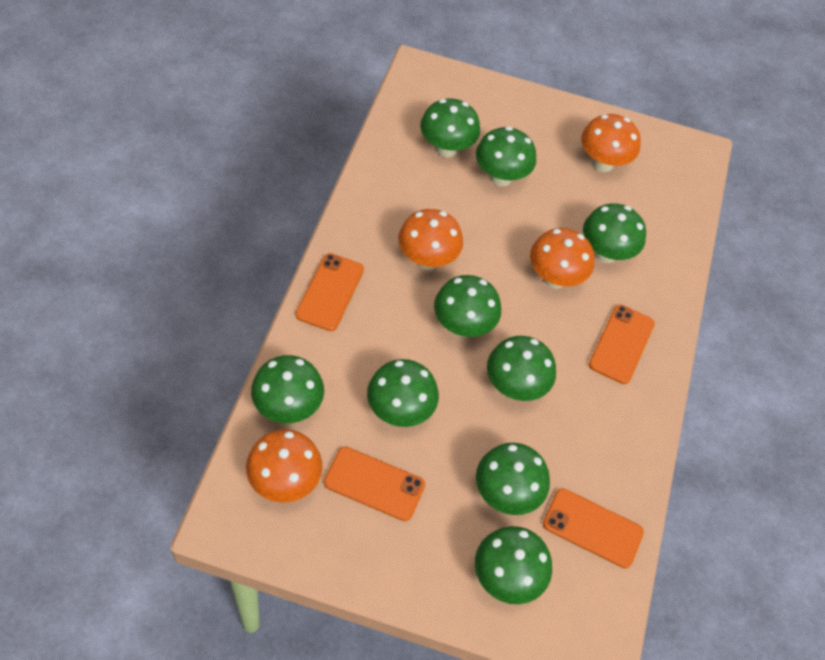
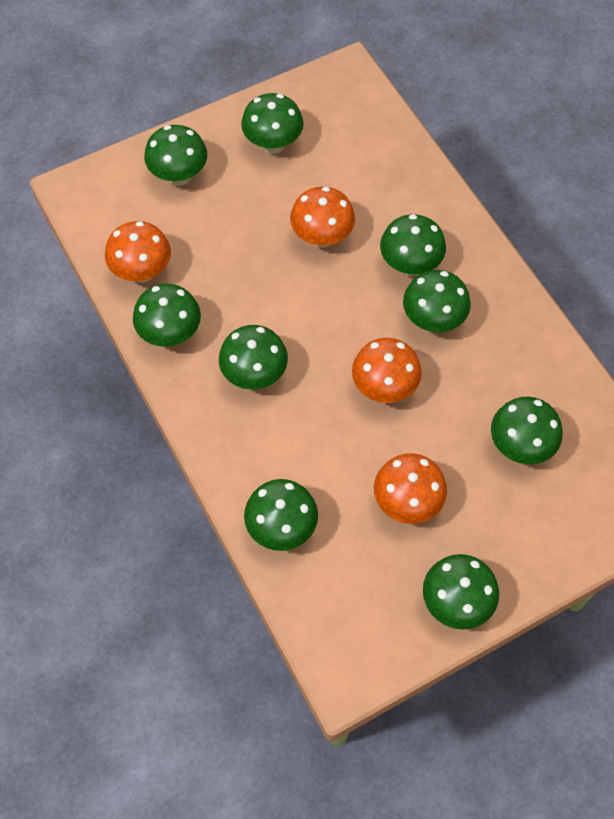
orange phone: 4 -> 0

